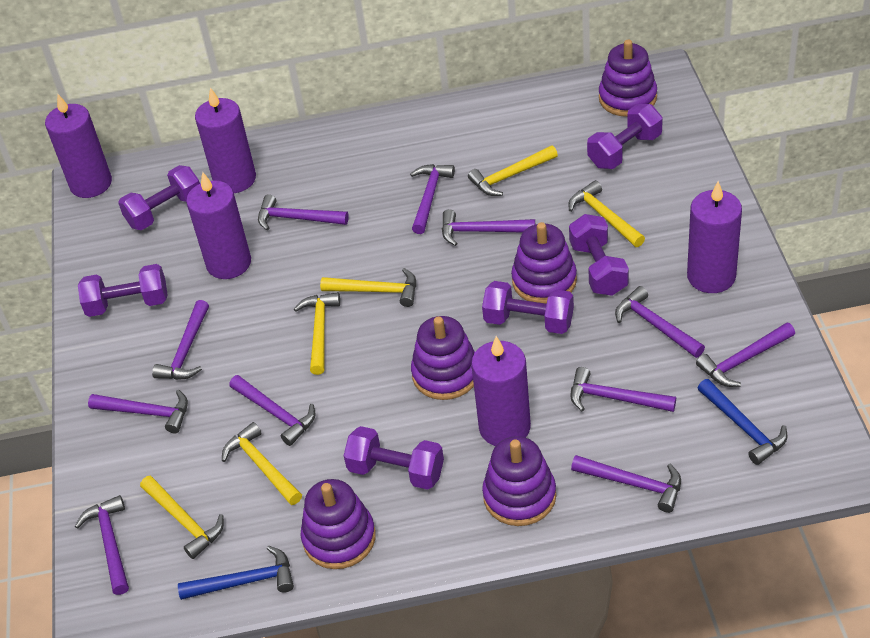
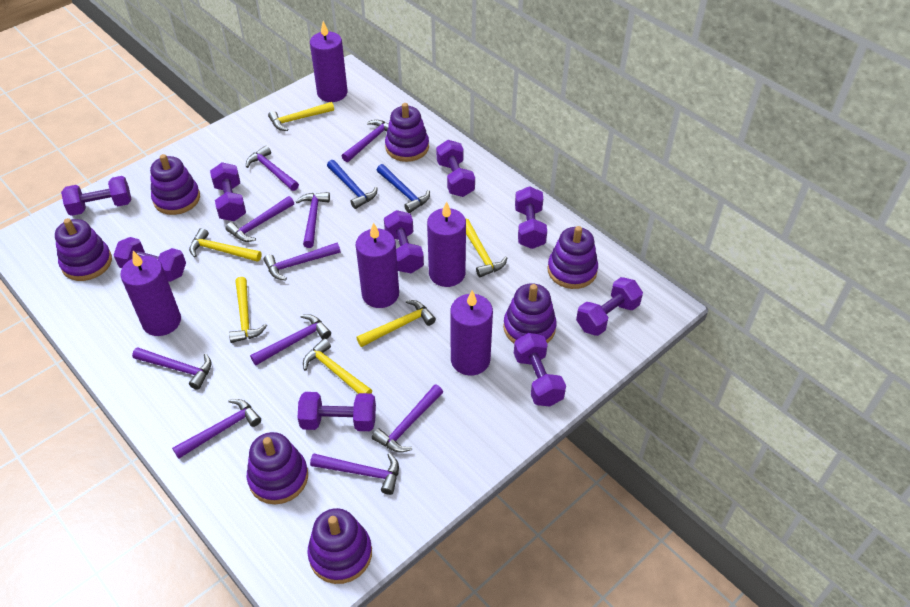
purple dumbbell: 6 -> 9
purple hammer: 11 -> 10
purple stacking toy: 5 -> 7

